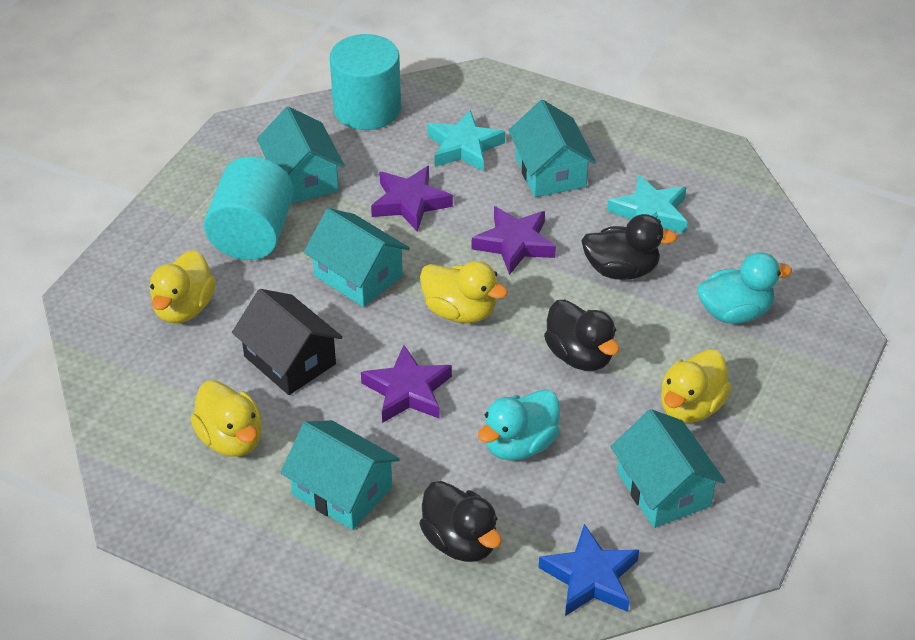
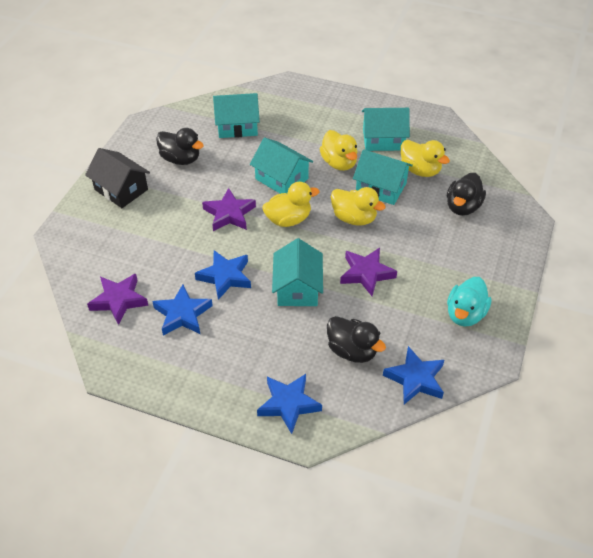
blue star: 1 -> 4
turquoise cylinder: 2 -> 0
turquoise duck: 2 -> 1
turquoise star: 2 -> 0

